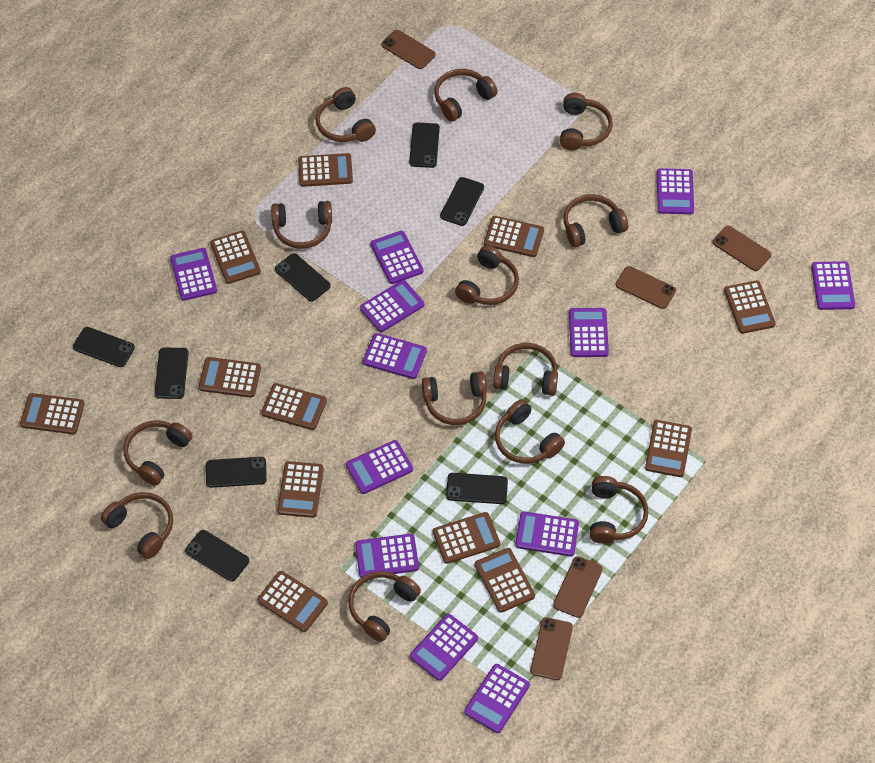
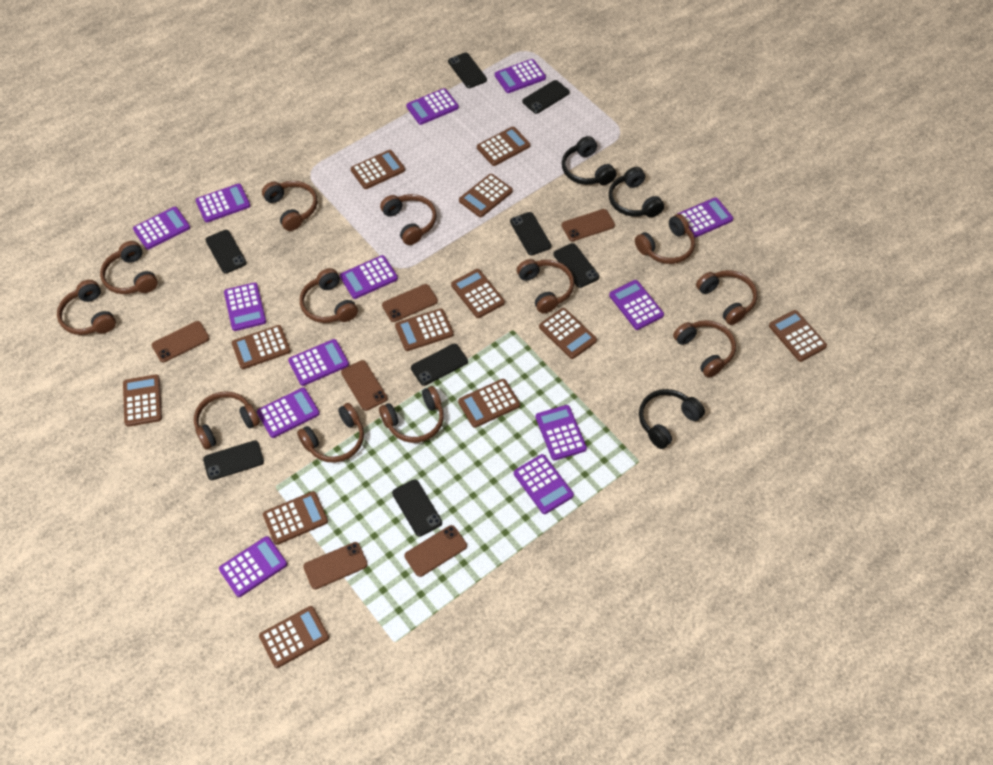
black headphones: 0 -> 3
brown headphones: 13 -> 12
brown phone: 5 -> 6
purple calculator: 12 -> 13

